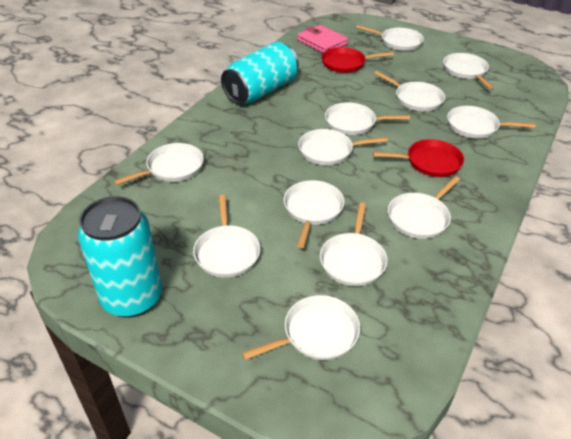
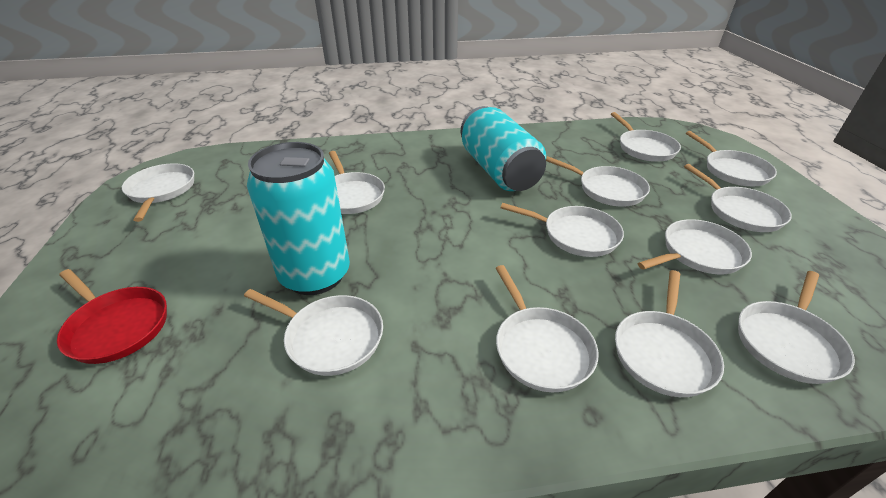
pink wallet: 1 -> 0
red pan: 2 -> 1

